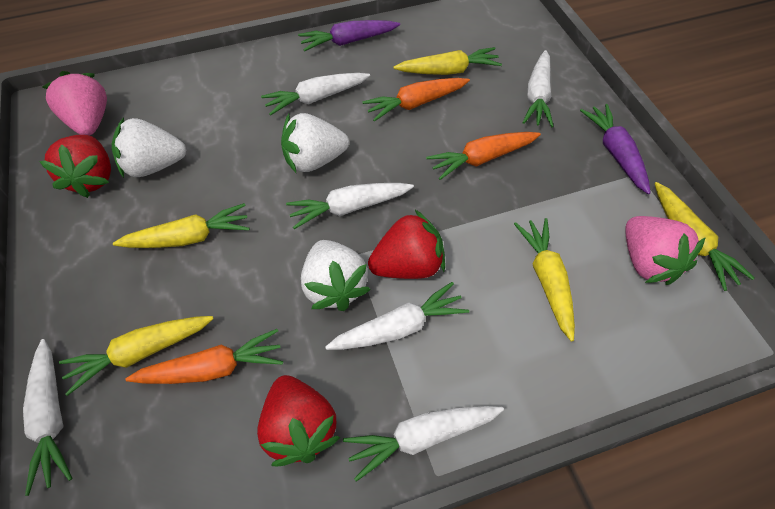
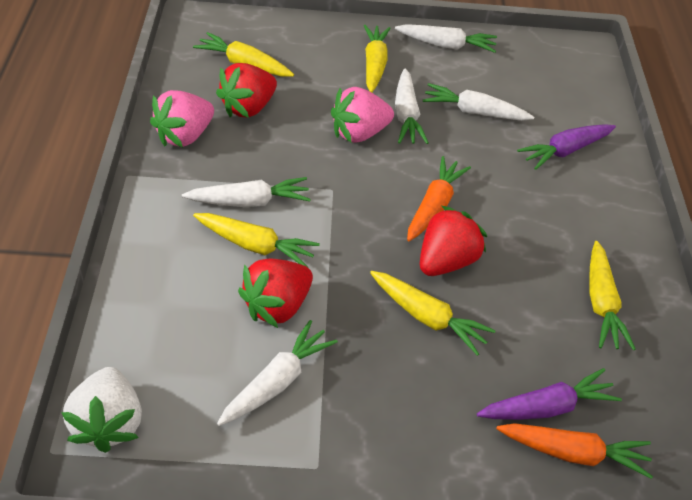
orange carrot: 3 -> 2
white carrot: 6 -> 5
white strawberry: 3 -> 1

